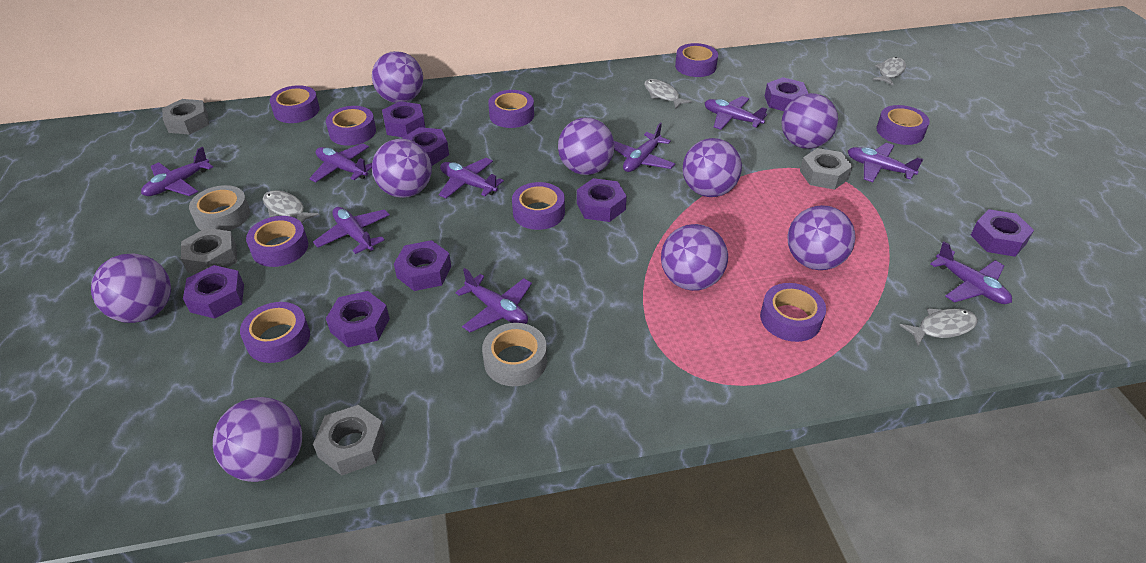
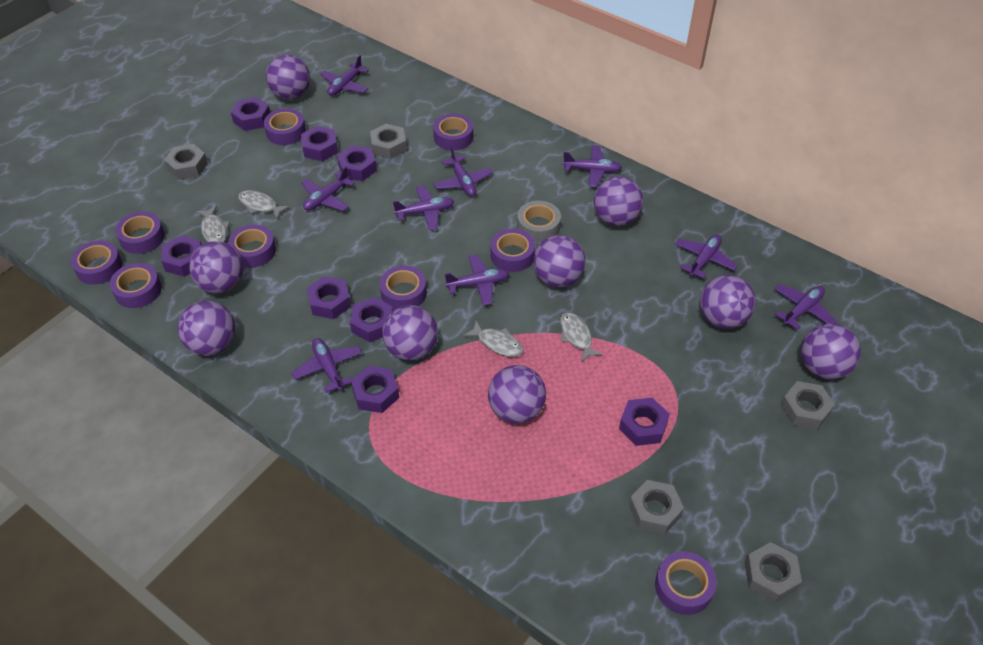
grey nut: 4 -> 5
grey tape: 2 -> 1

